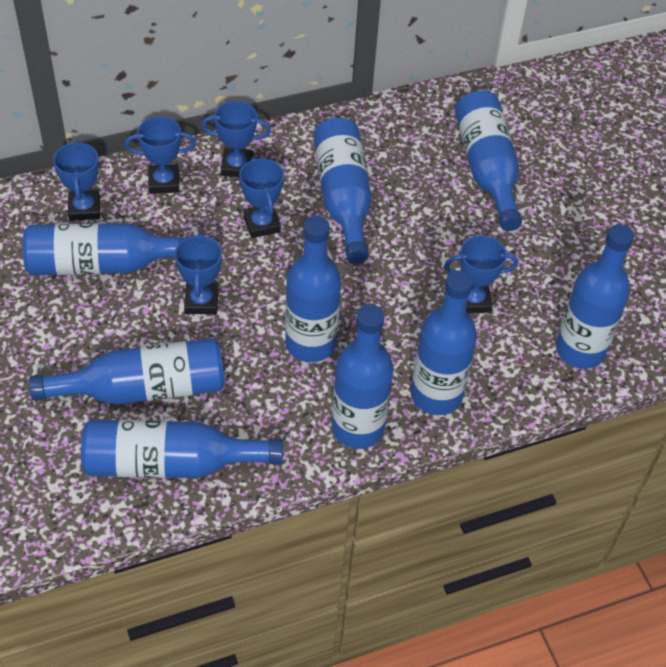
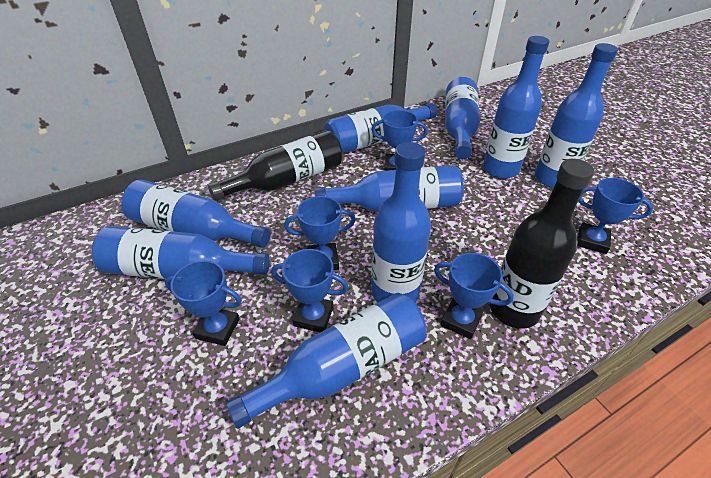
black bottle: 0 -> 2

